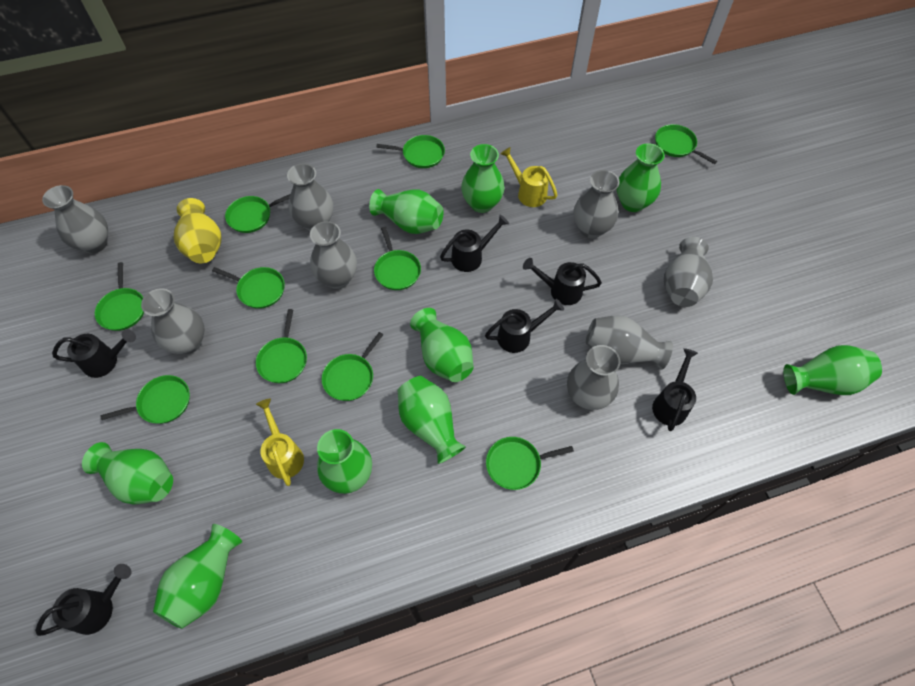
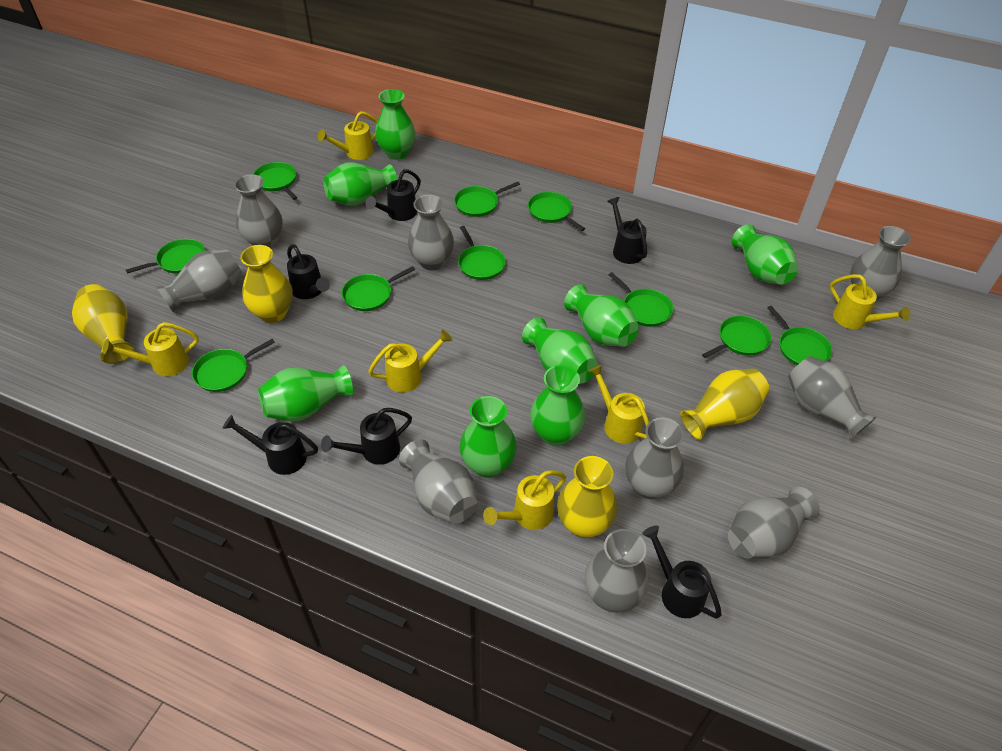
green vase: 9 -> 8
grey vase: 8 -> 9
yellow vase: 1 -> 4
yellow watering can: 2 -> 6

